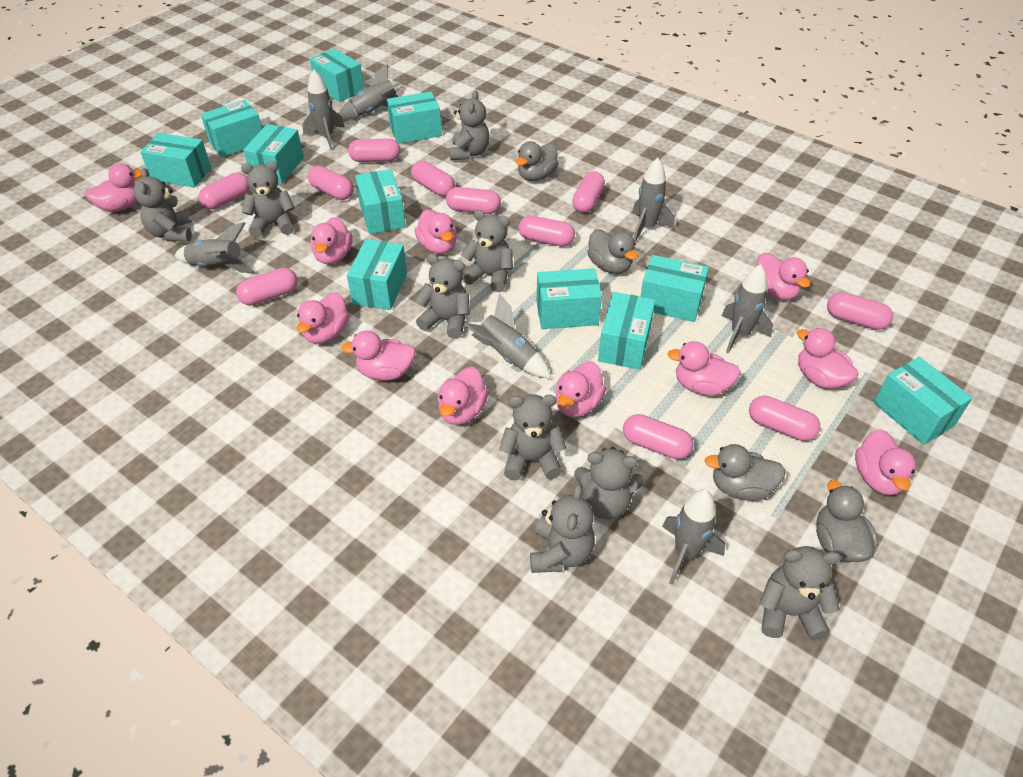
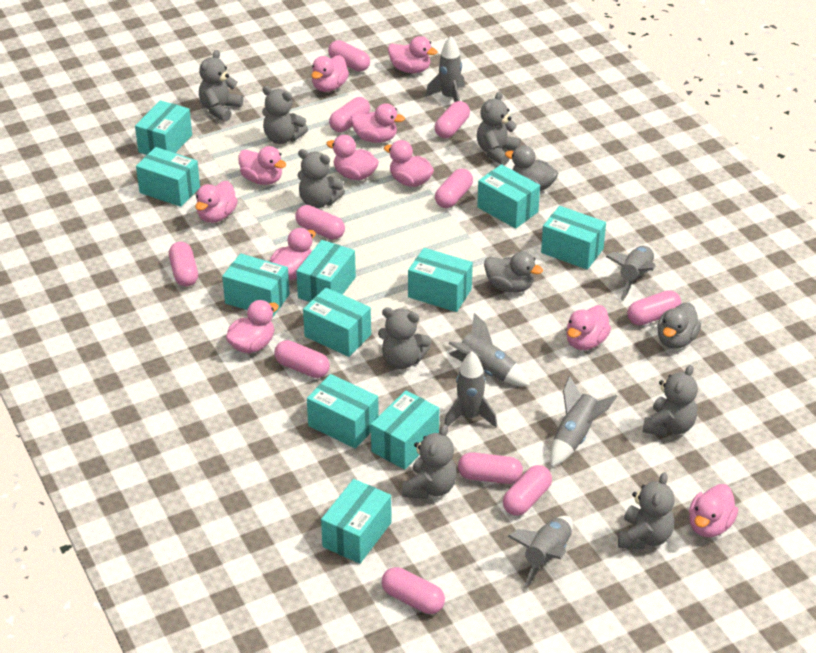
grey duck: 4 -> 3
grey rocket: 7 -> 6
grey teddy bear: 9 -> 8

